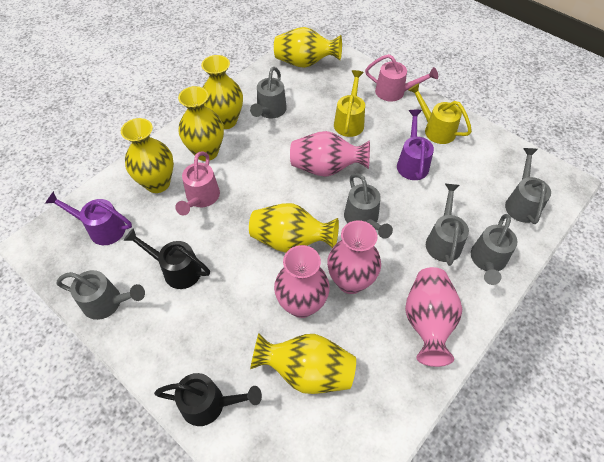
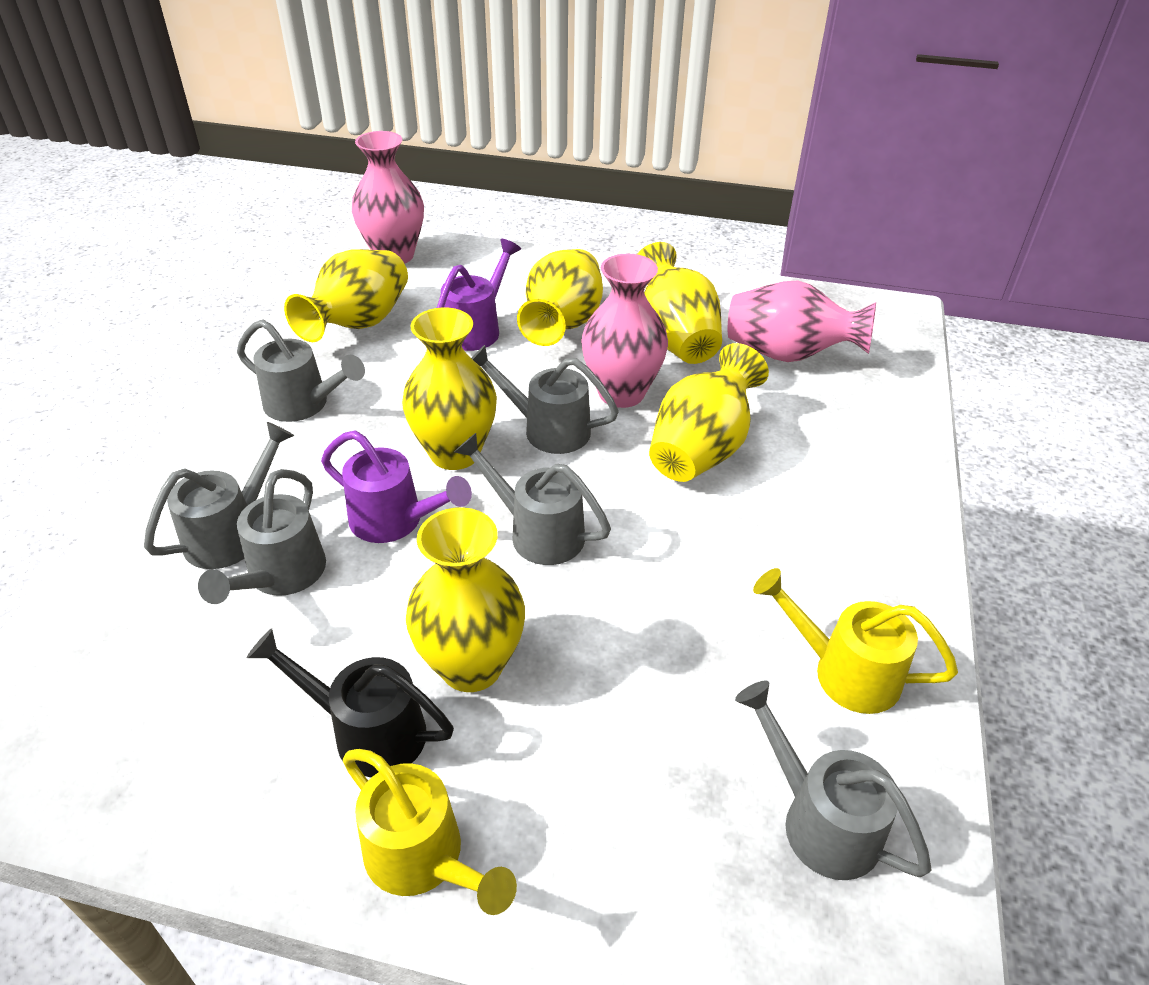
black watering can: 2 -> 1
pink vase: 4 -> 3
pink watering can: 2 -> 0

